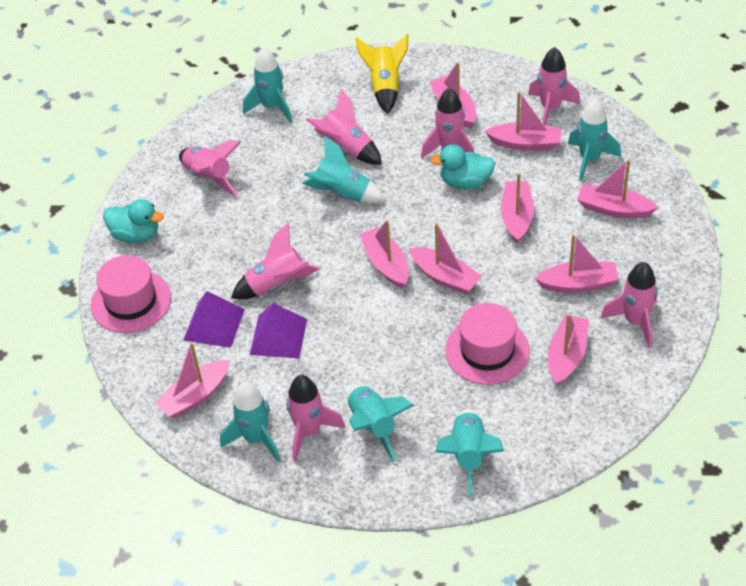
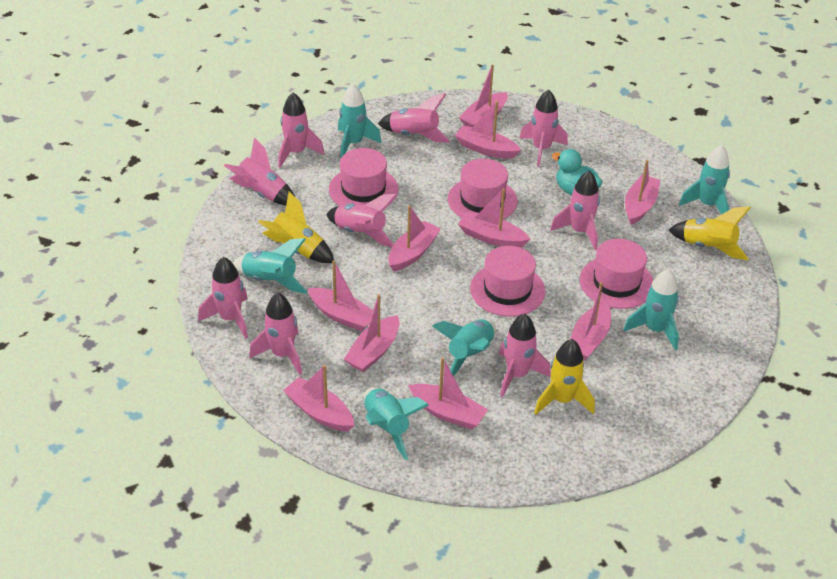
pink boat: 9 -> 10
pink hat: 2 -> 4
pink rocket: 7 -> 9
purple pyramid: 2 -> 0
turquoise duck: 2 -> 1
yellow rocket: 1 -> 3

